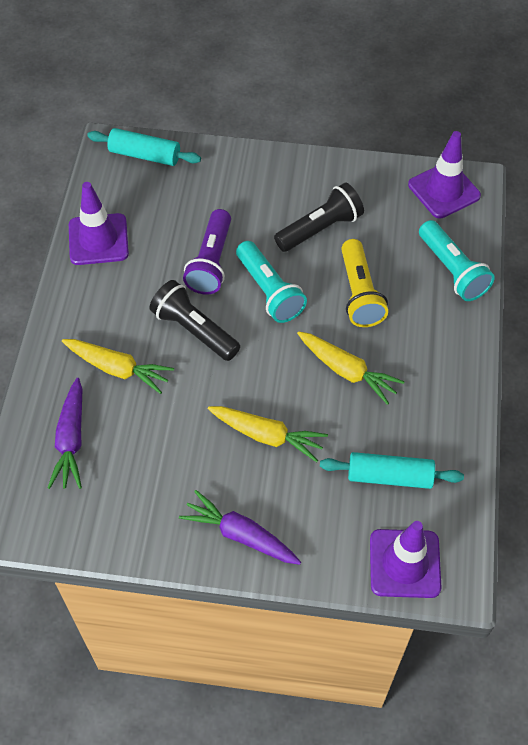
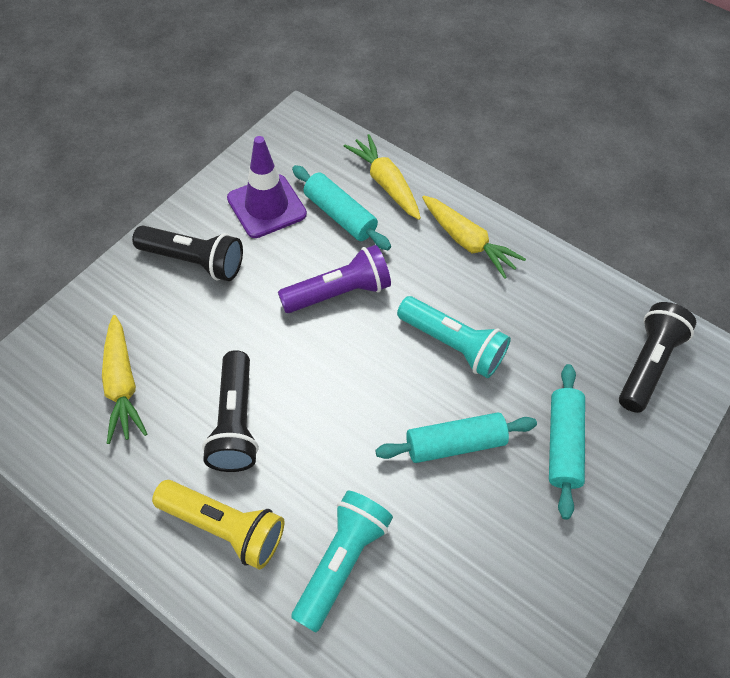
black flashlight: 2 -> 3
purple carrot: 2 -> 0
purple traffic cone: 3 -> 1
turquoise rolling pin: 2 -> 3

